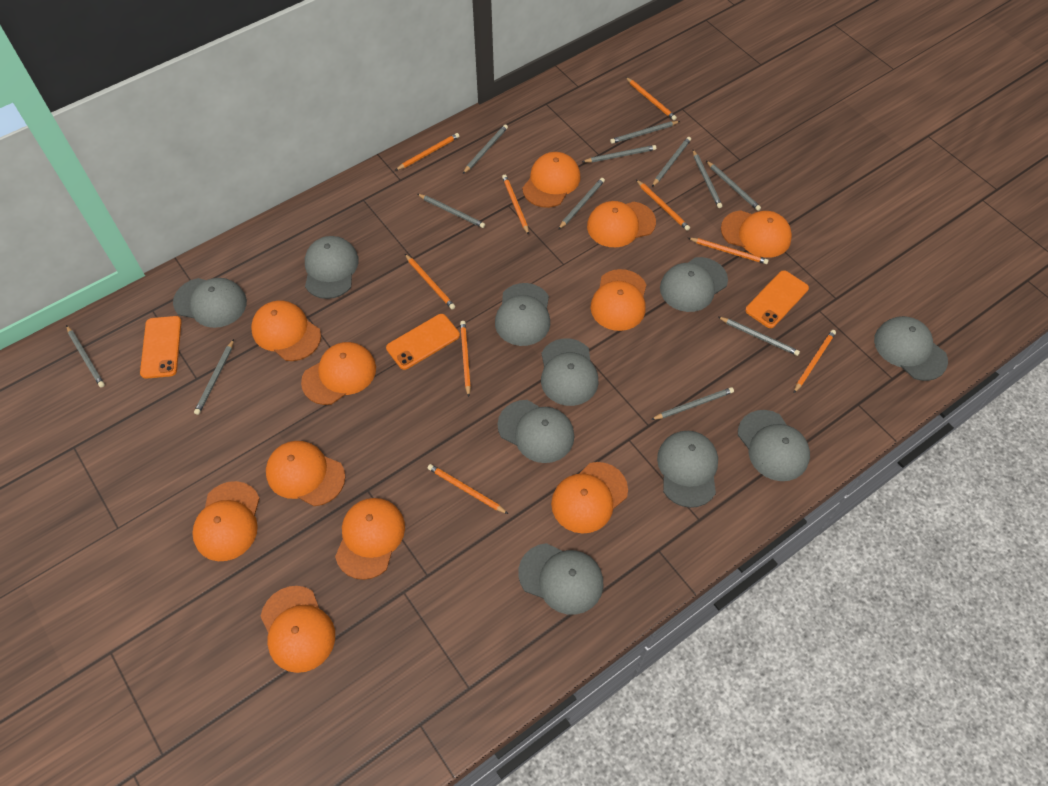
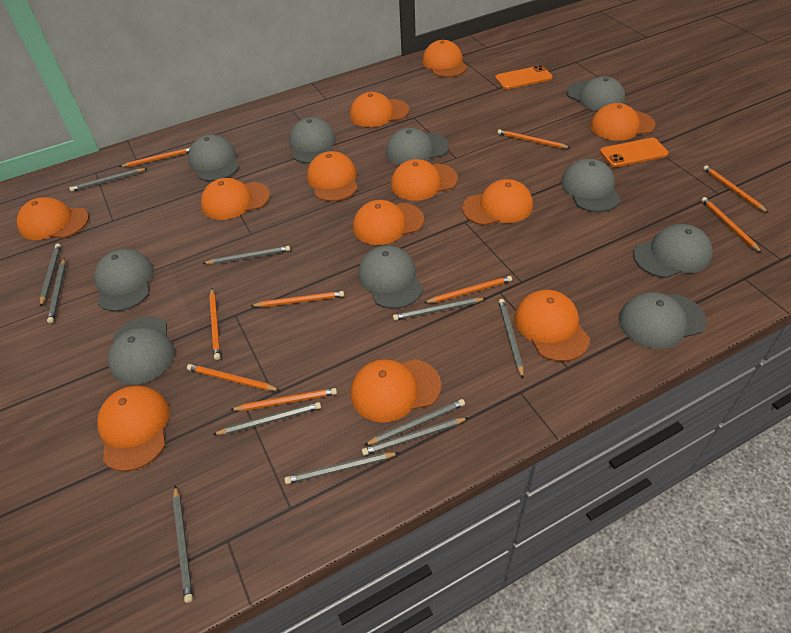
grey pencil: 12 -> 11
orange cap: 11 -> 12
orange phone: 3 -> 2

